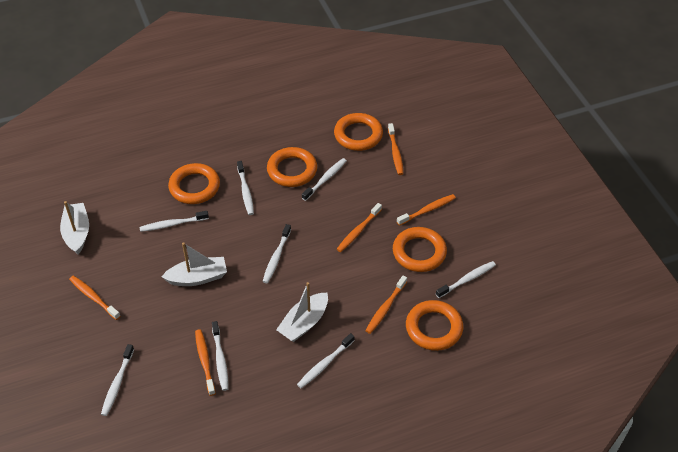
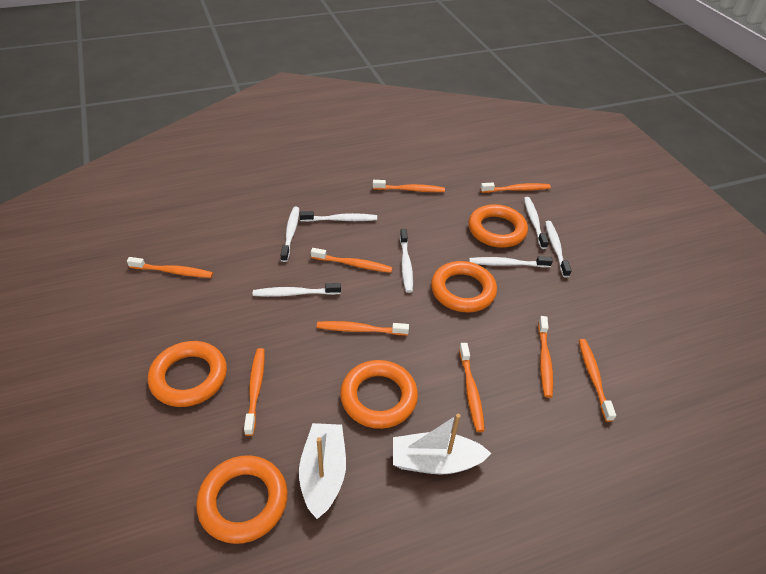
orange toothbrush: 6 -> 9
white boat: 3 -> 2
white toothbrush: 8 -> 7

